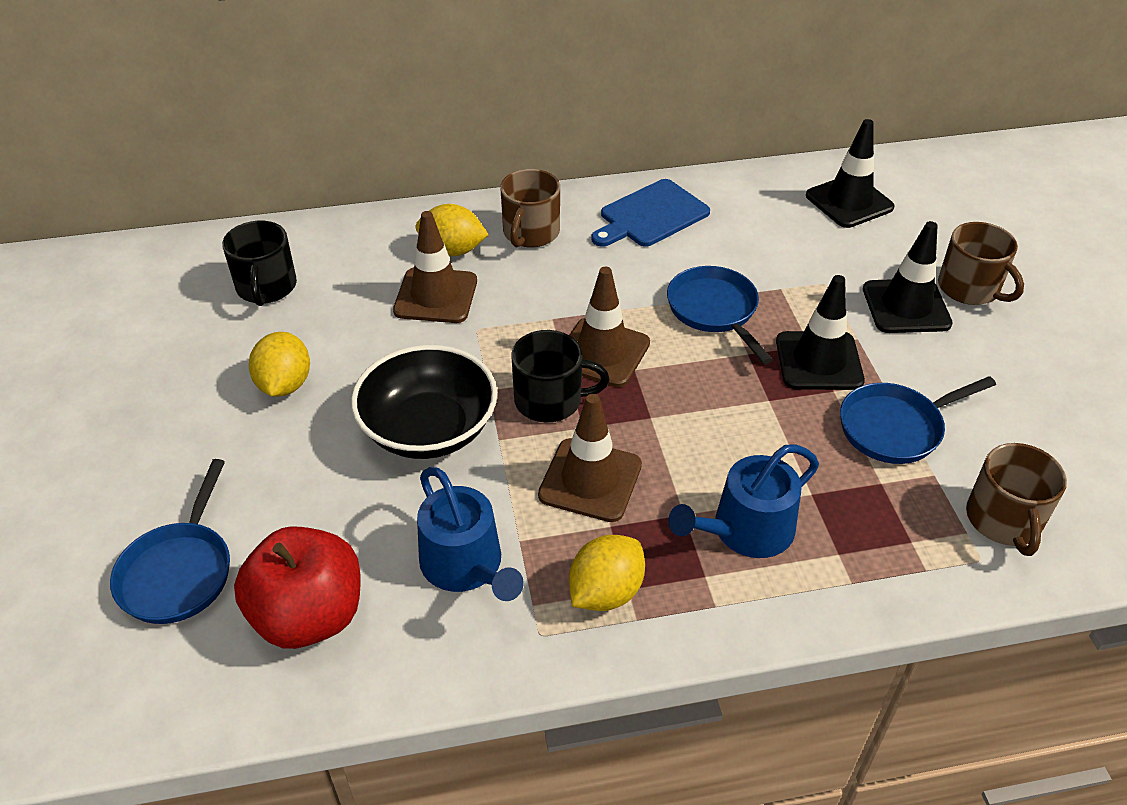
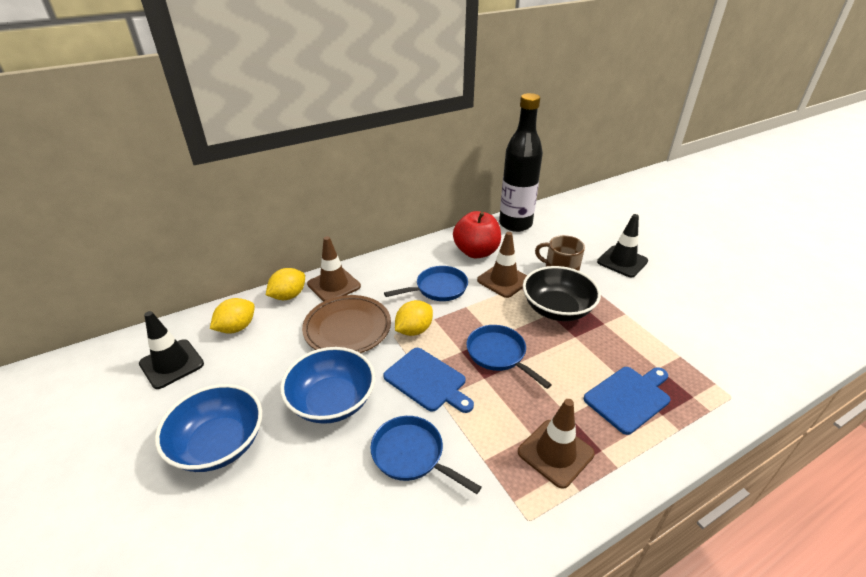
black bottle: 0 -> 1
black mug: 2 -> 0
black traffic cone: 3 -> 2
blue bowl: 0 -> 2
blue cutting board: 1 -> 2
blue watering can: 2 -> 0
brown mug: 3 -> 1
brown plate: 0 -> 1

